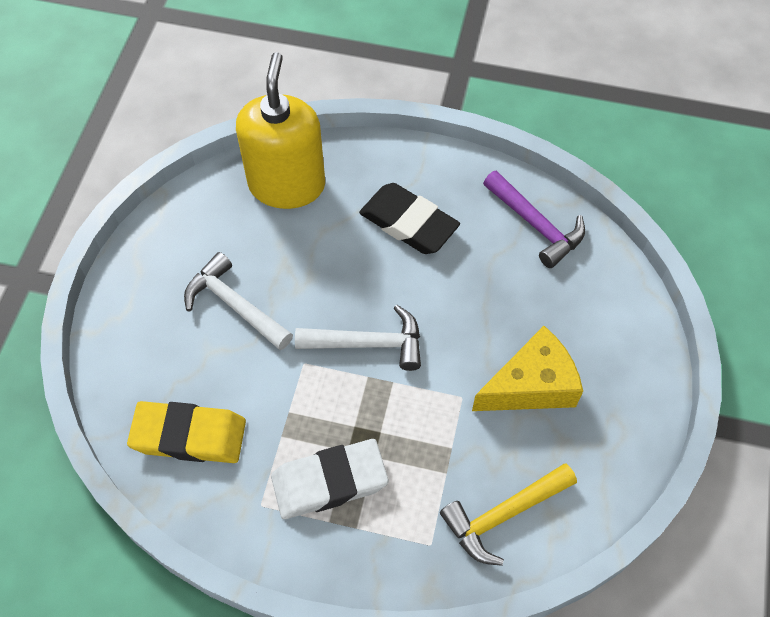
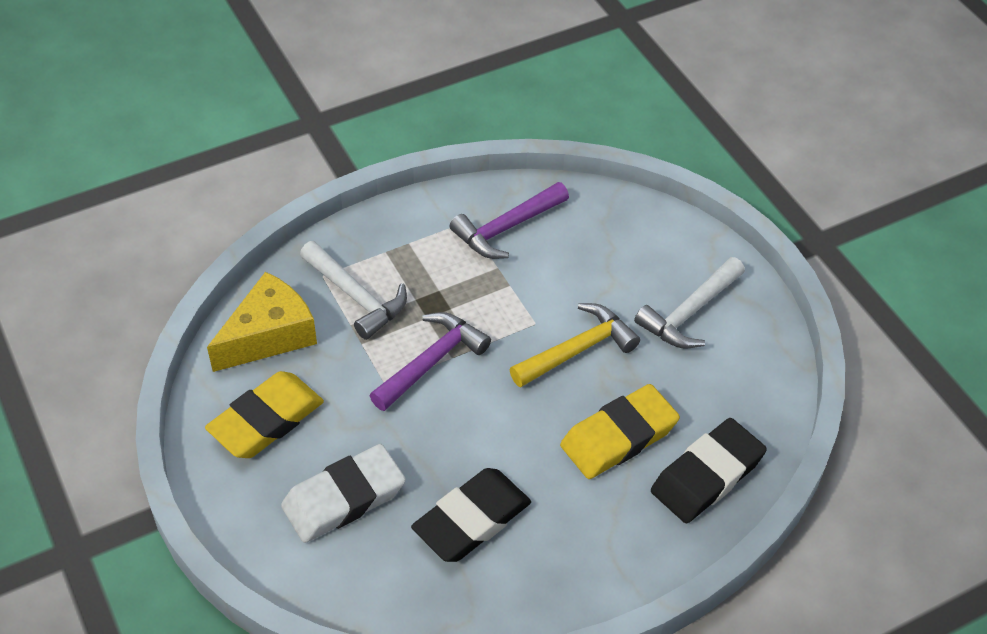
black eraser: 1 -> 2
purple hammer: 1 -> 2
yellow eraser: 1 -> 2
yellow soap dispenser: 1 -> 0

